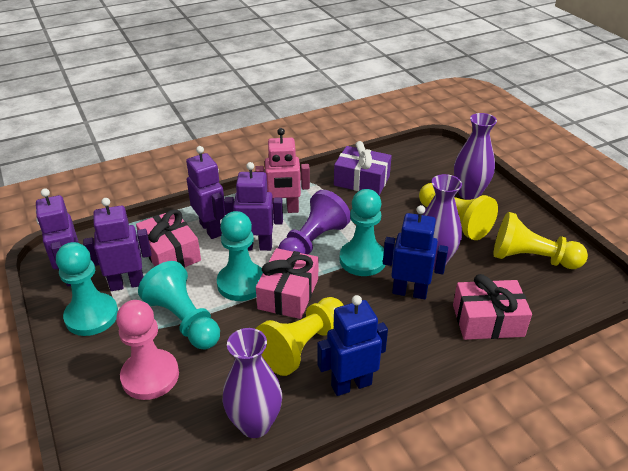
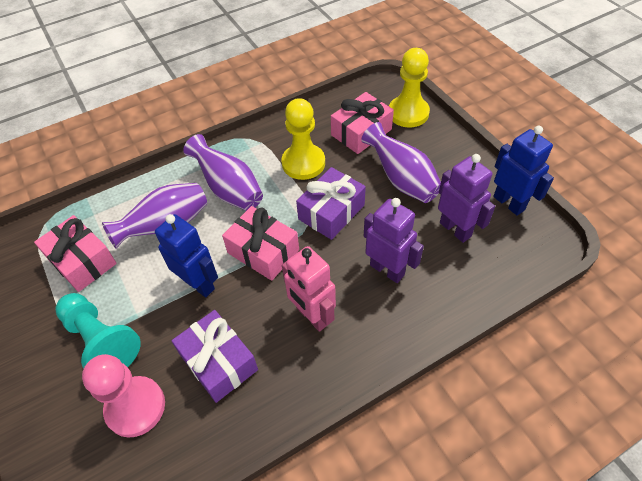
purple gift: 1 -> 2
purple pawn: 1 -> 0
purple robot: 4 -> 2
turquoise pawn: 4 -> 1
yellow pawn: 3 -> 2

